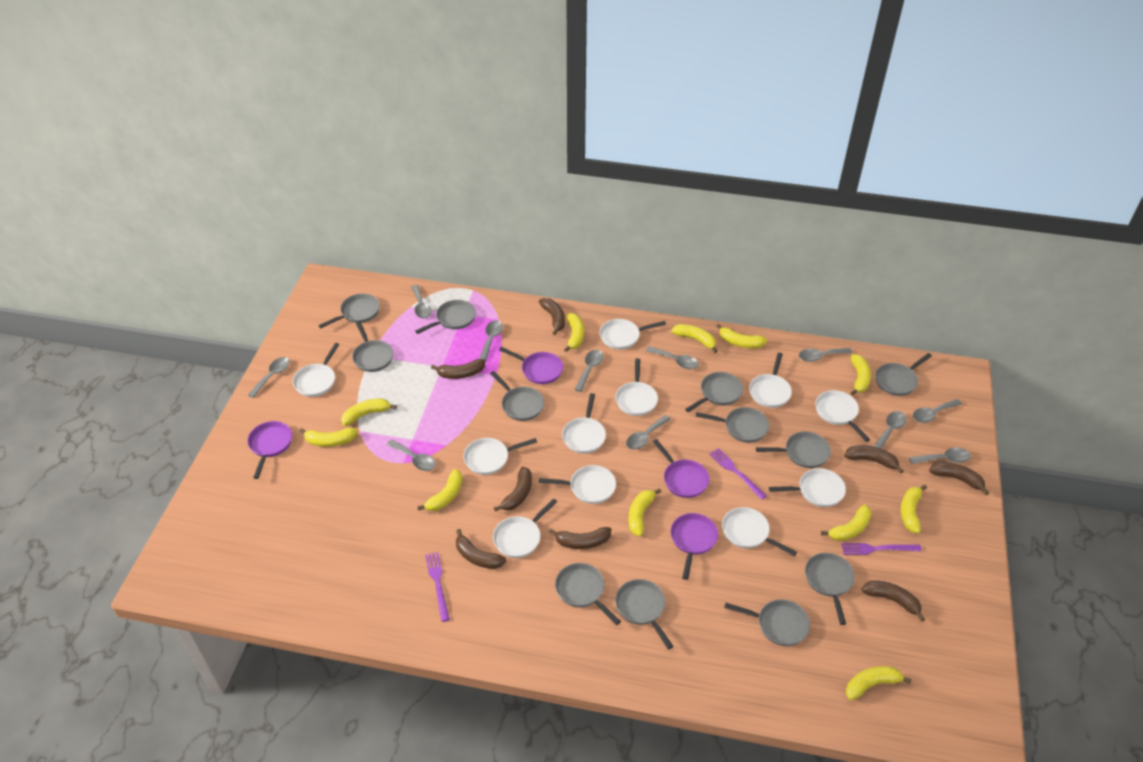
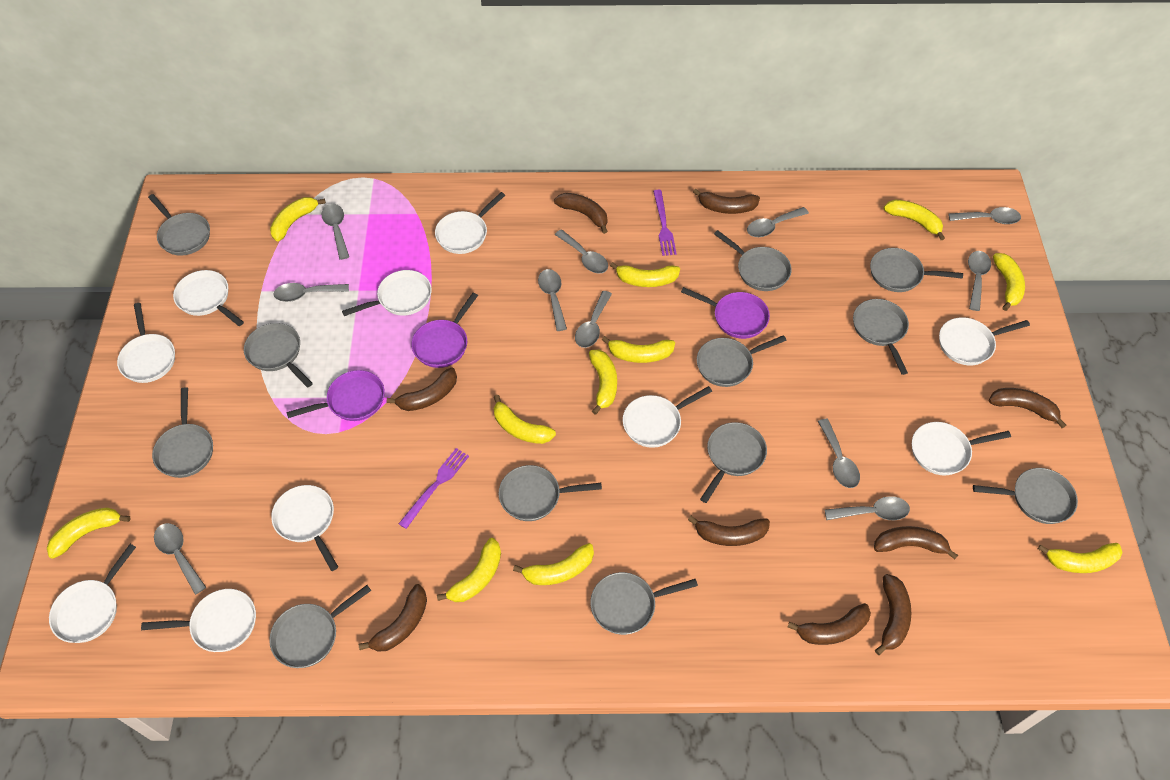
brown banana: 8 -> 9
purple fork: 3 -> 2
purple pan: 4 -> 3
white pan: 11 -> 10

